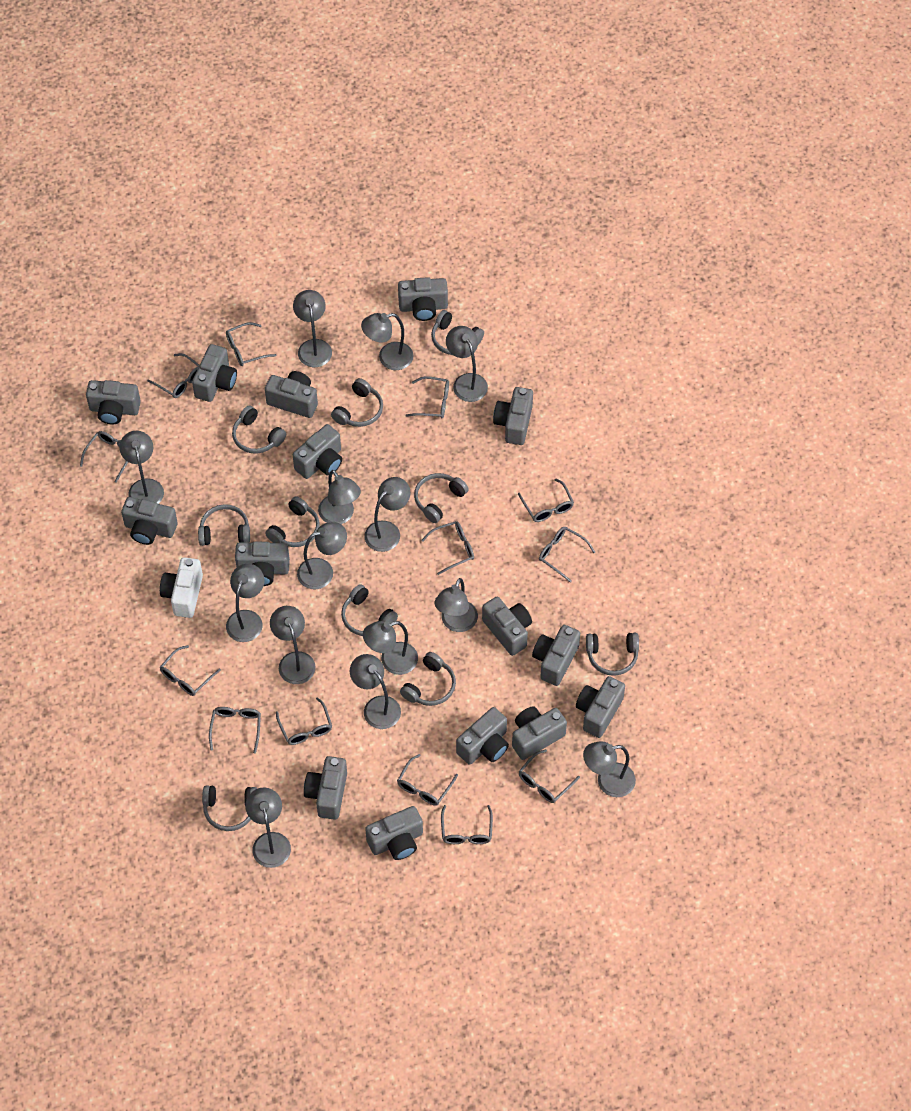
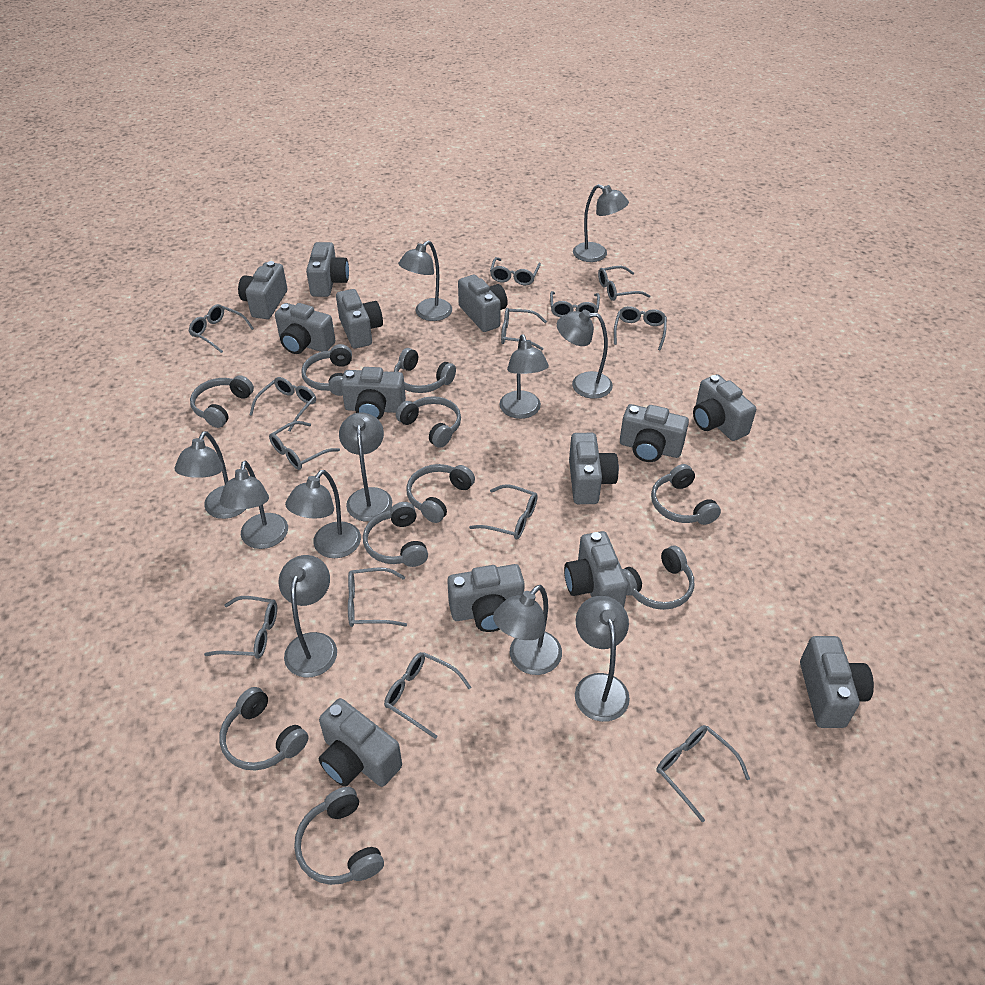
grey camera: 15 -> 13
grey lamp: 14 -> 11
white camera: 1 -> 0

